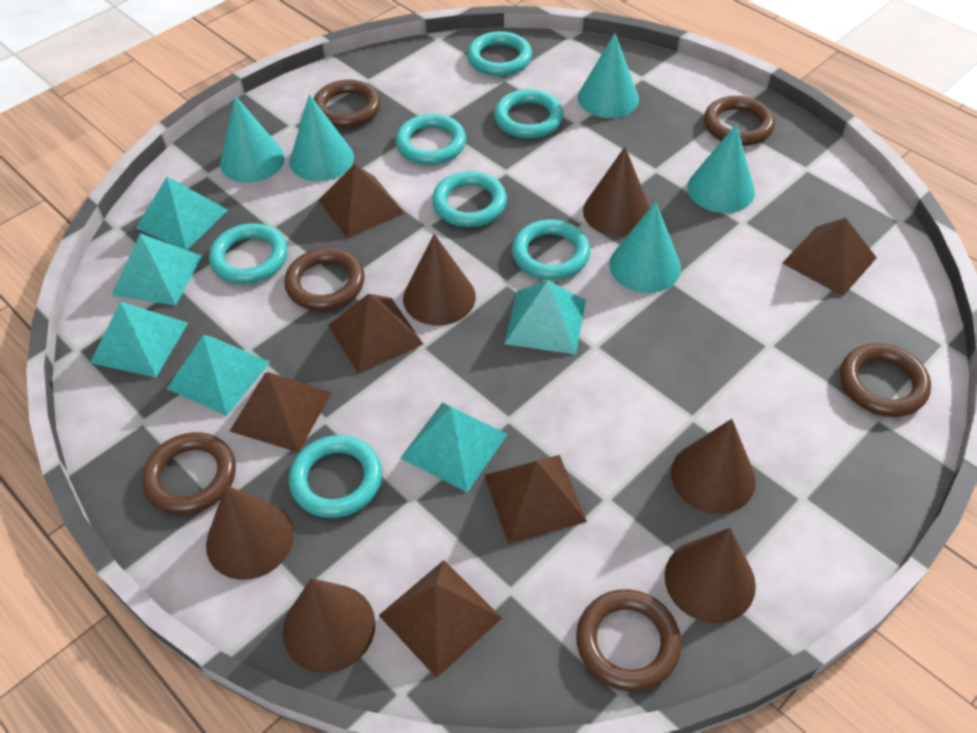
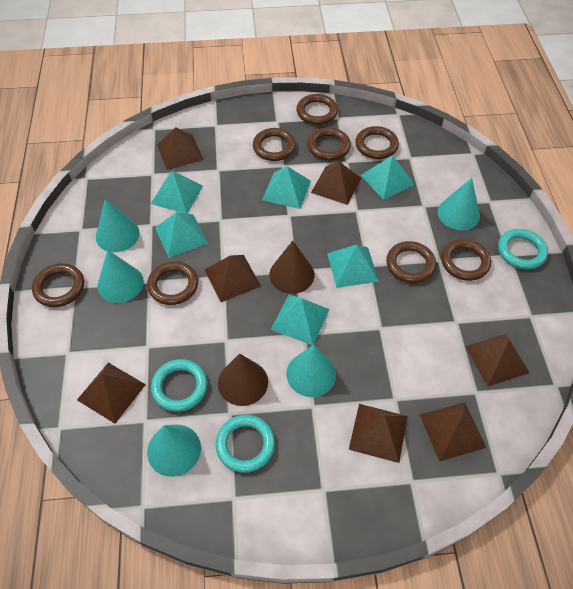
brown cone: 6 -> 2
brown pyramid: 6 -> 7
brown ring: 6 -> 8
turquoise ring: 7 -> 3

